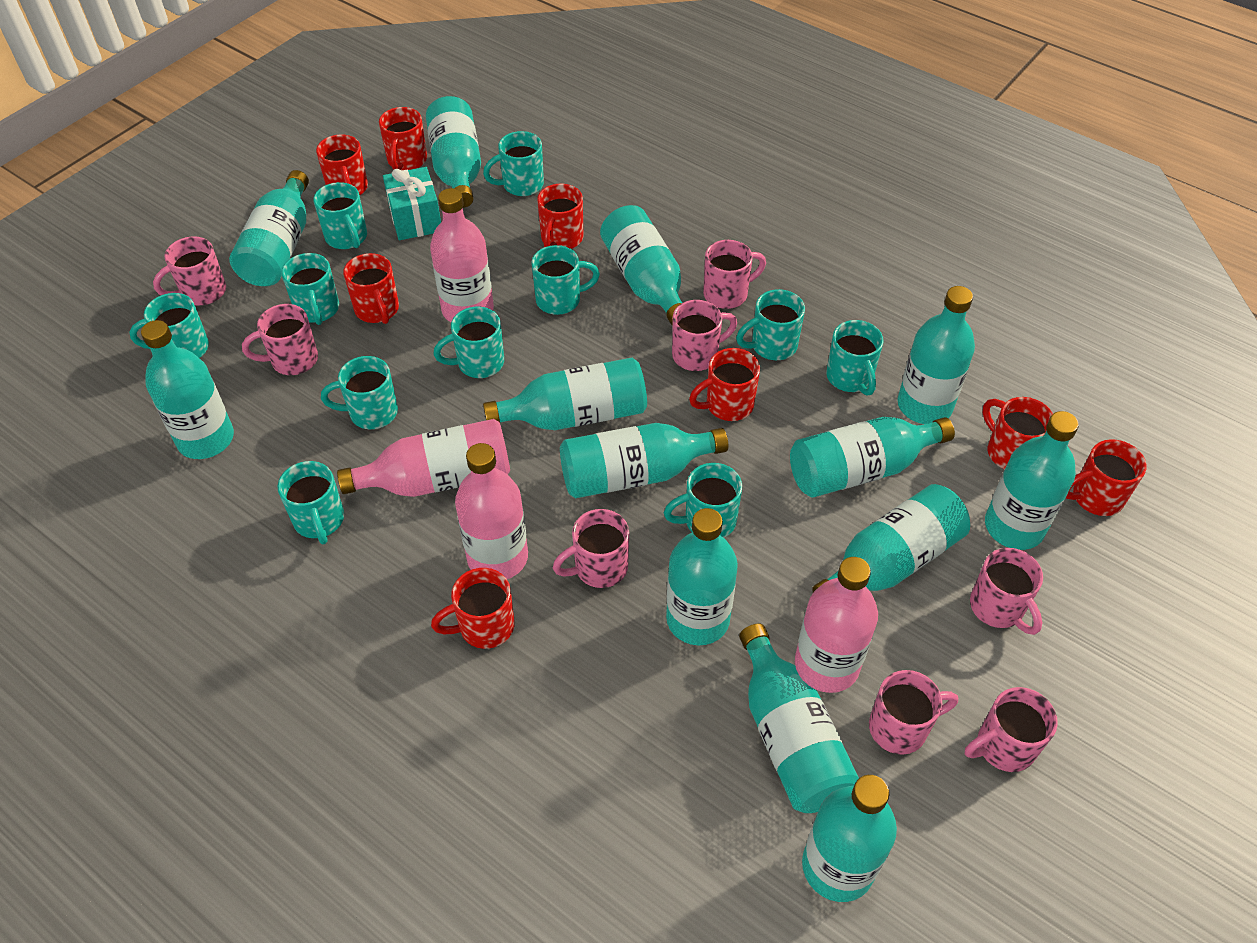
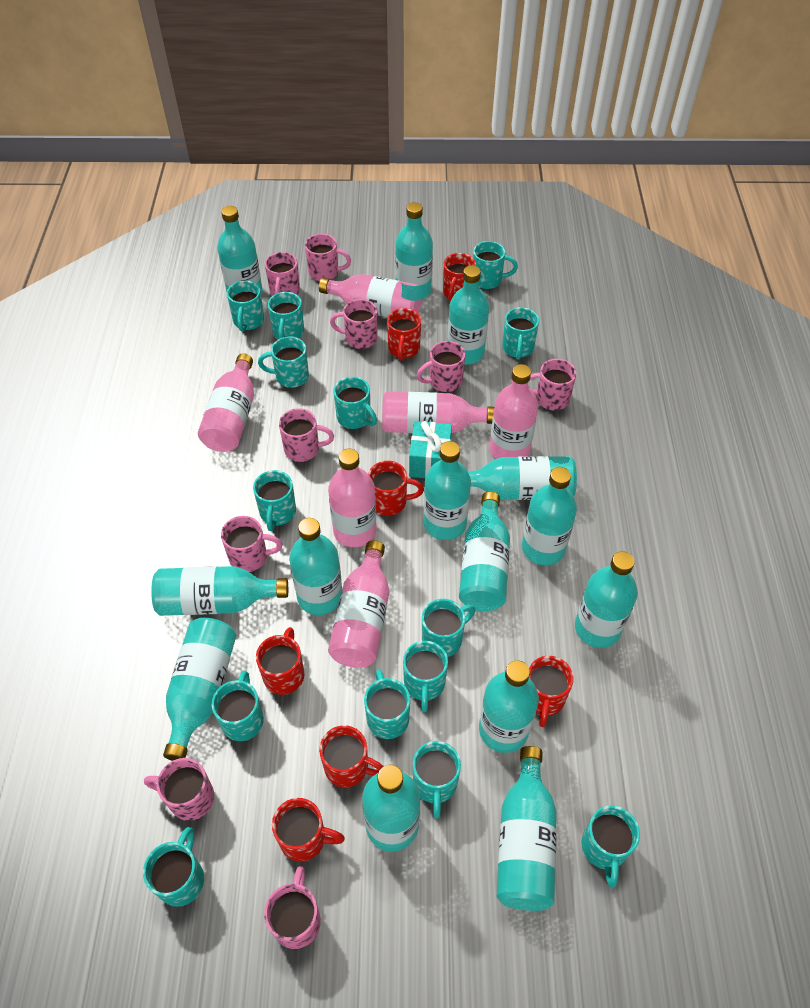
pink bottle: 4 -> 6
pink mug: 8 -> 9
red mug: 8 -> 7
turquoise bottle: 13 -> 14
turquoise mug: 11 -> 14

